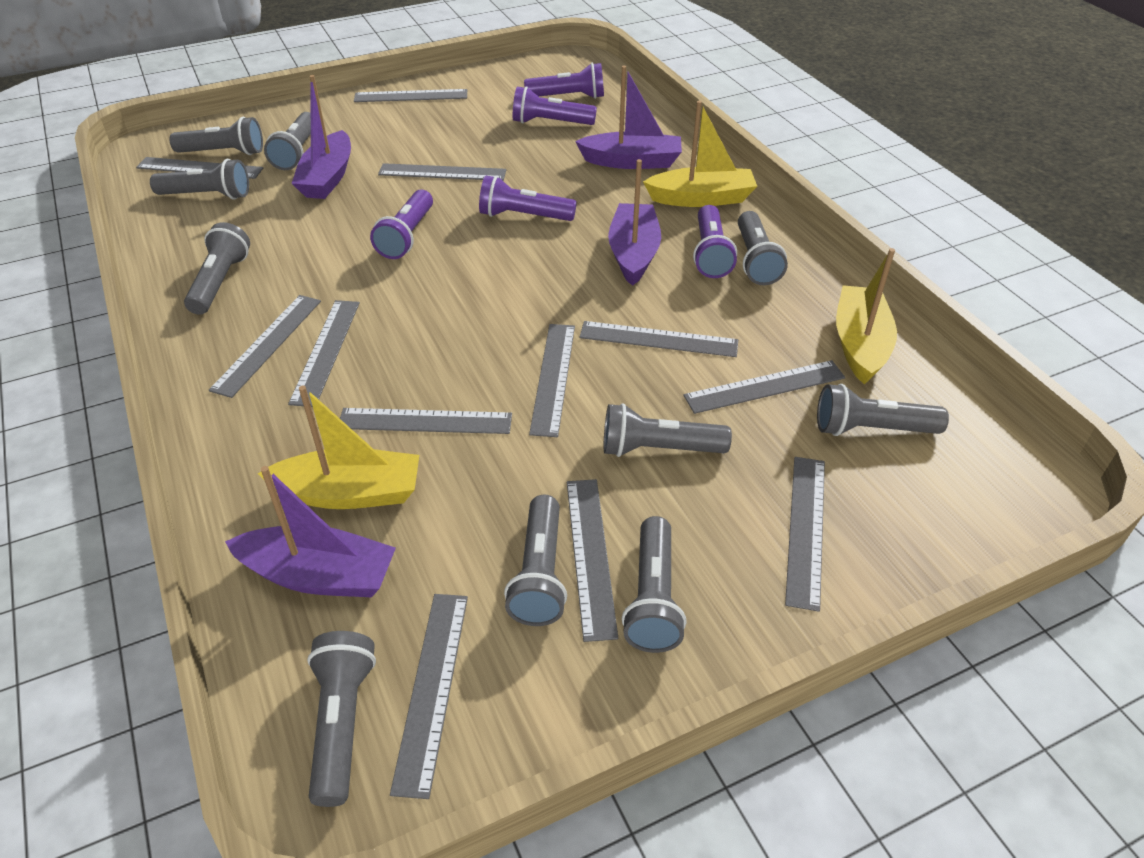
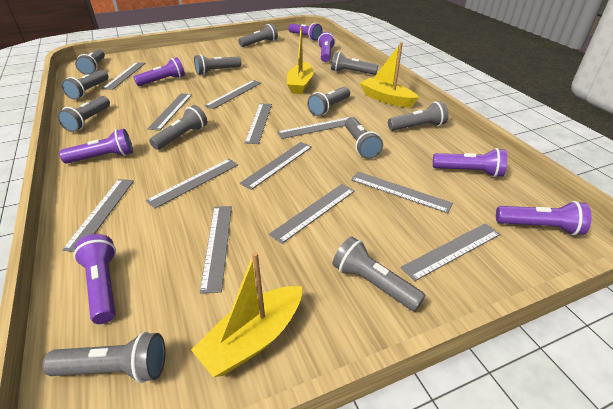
grey flashlight: 10 -> 12
purple boat: 4 -> 0
purple flashlight: 5 -> 7

